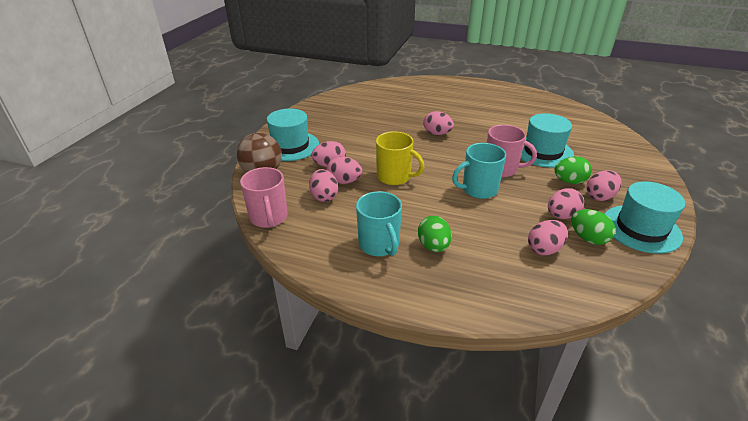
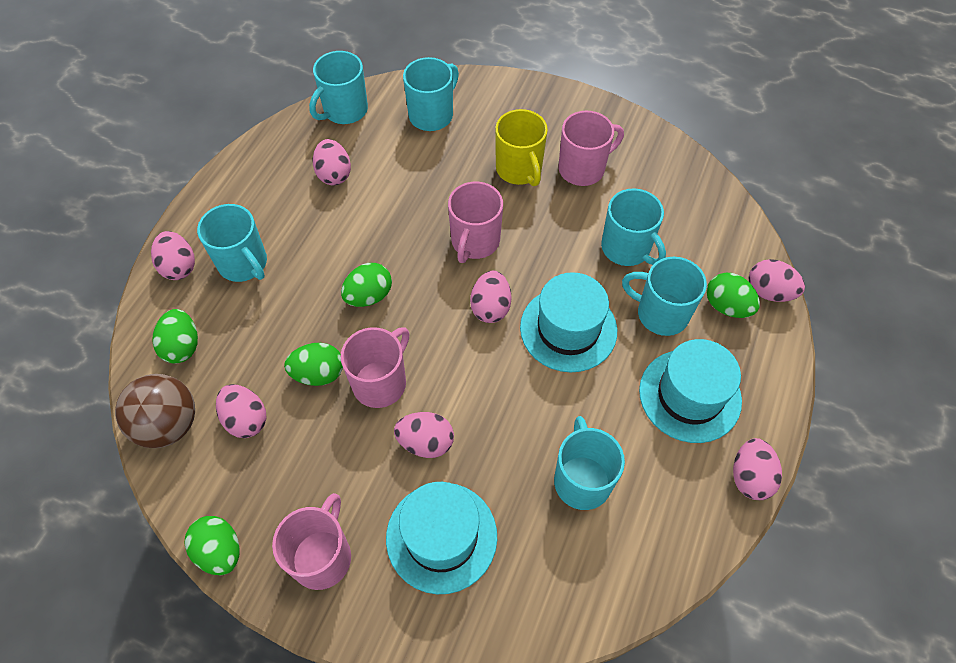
green egg: 3 -> 5
pink mug: 2 -> 4
turquoise mug: 2 -> 6

